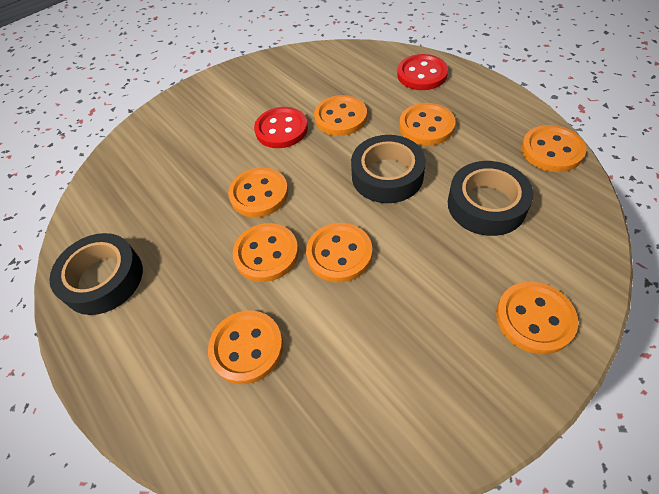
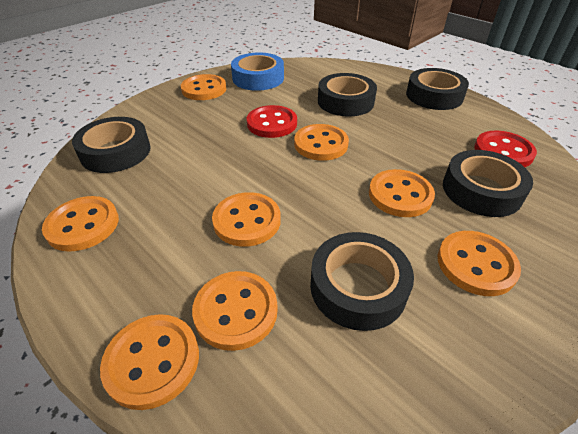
black tape: 3 -> 5
blue tape: 0 -> 1

